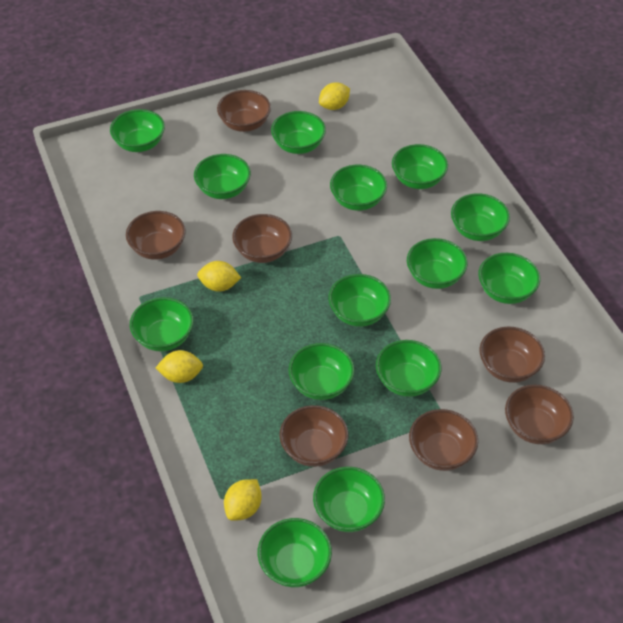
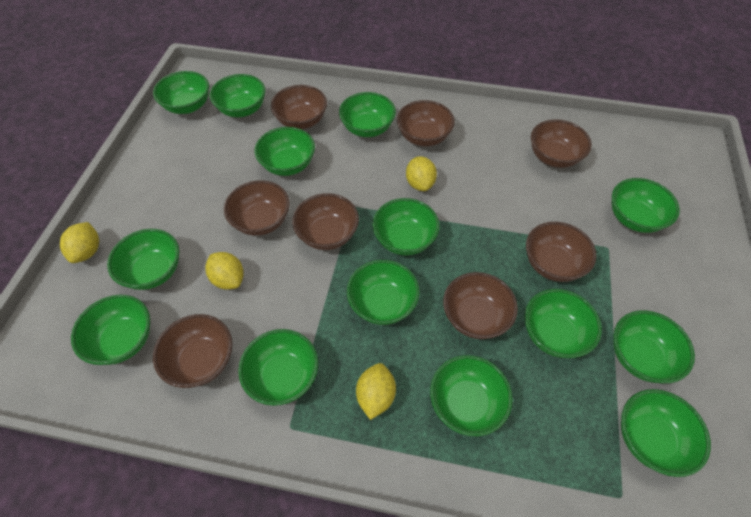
brown bowl: 7 -> 8

